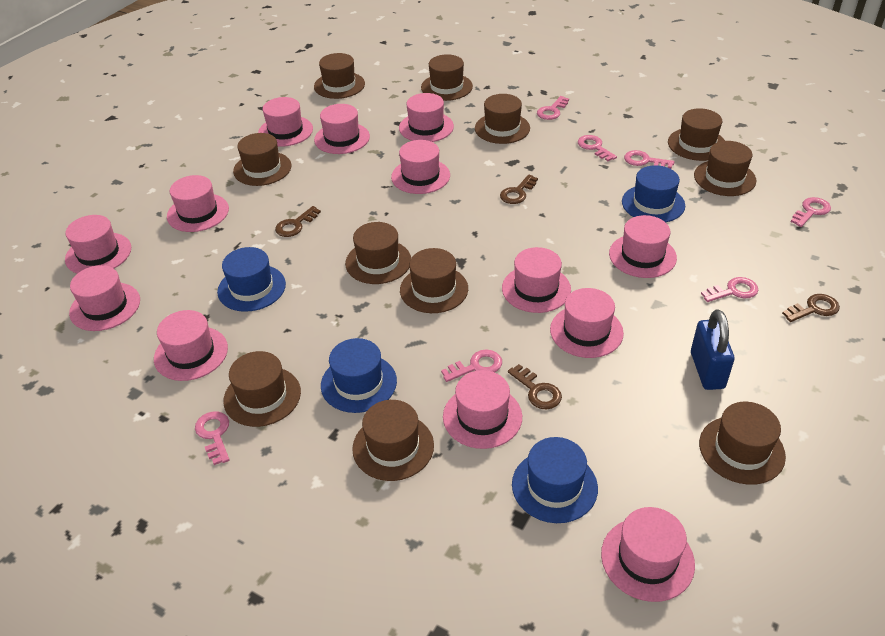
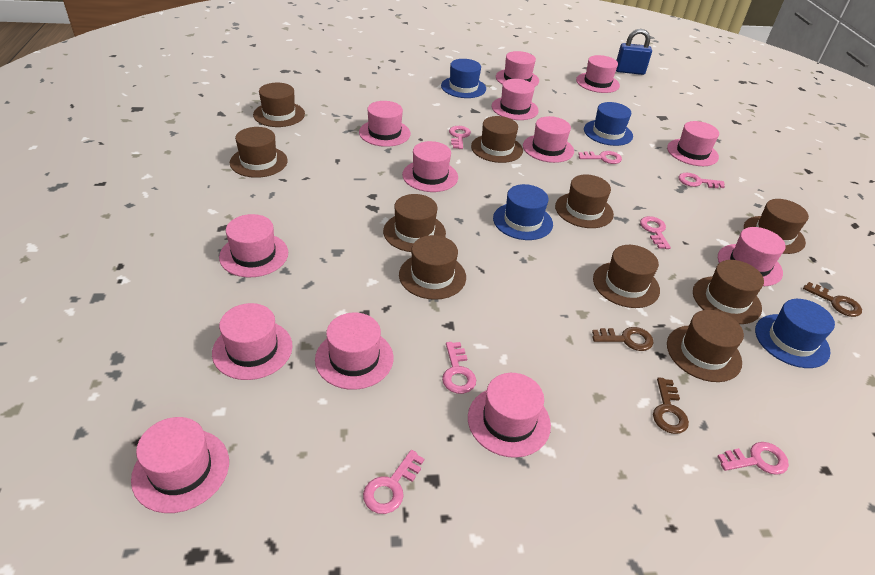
brown hat: 11 -> 10
brown key: 4 -> 3

